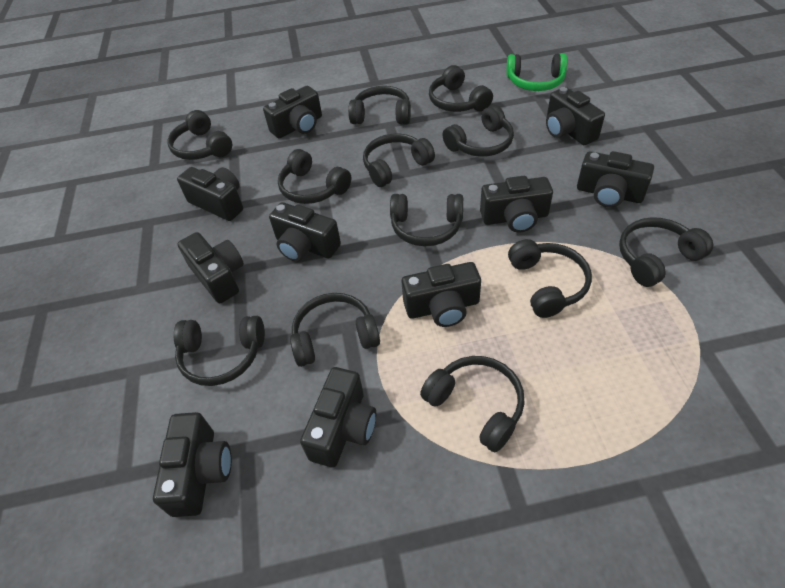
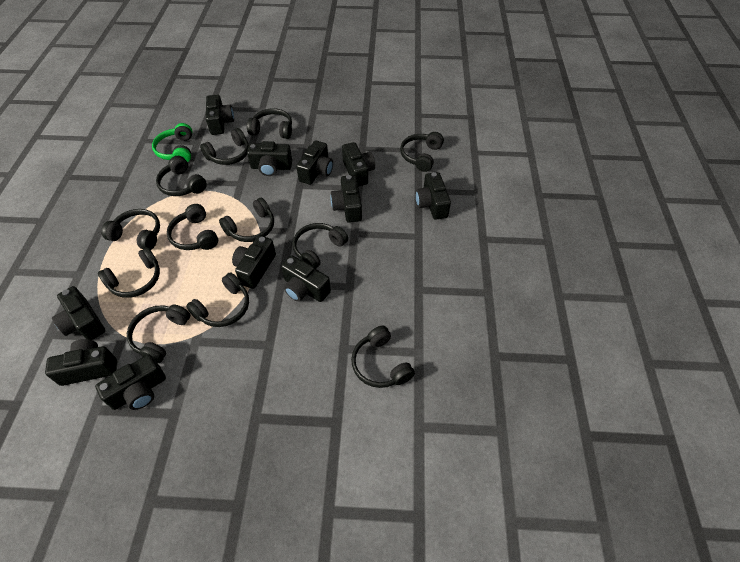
black camera: 10 -> 11

